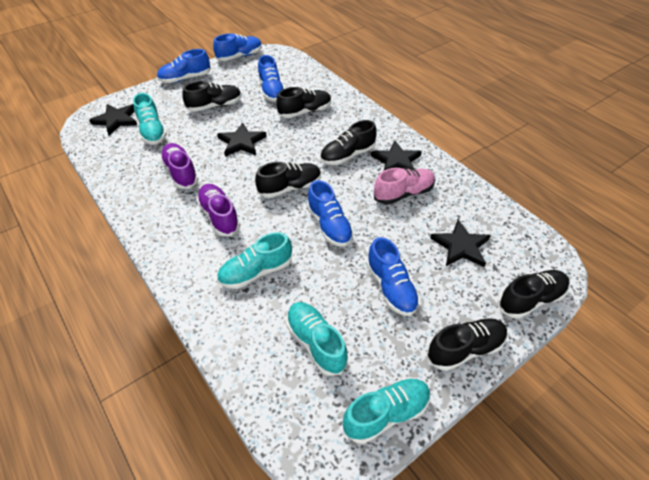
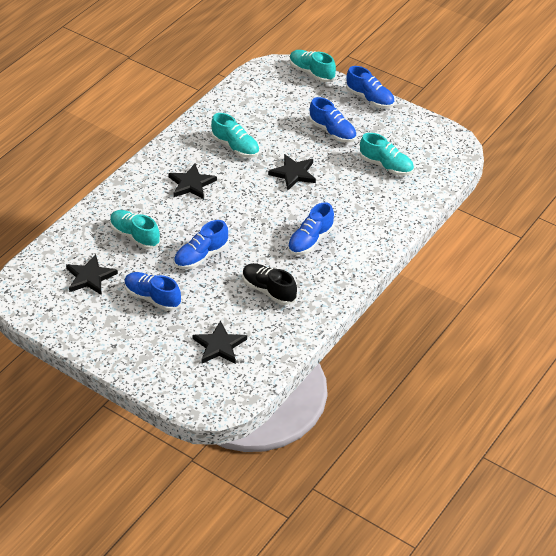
black shoe: 6 -> 1
pink shoe: 1 -> 0
purple shoe: 2 -> 0

